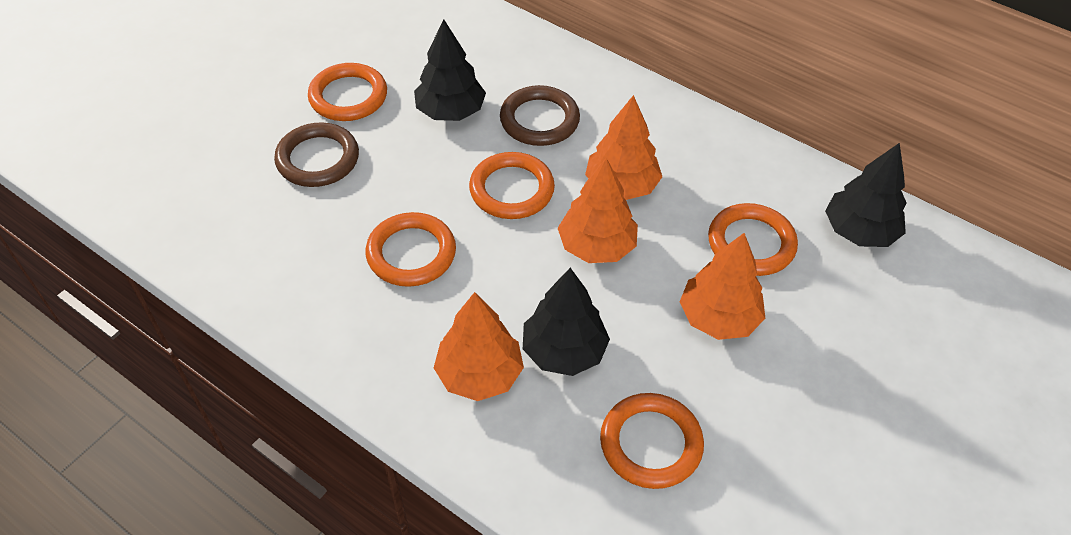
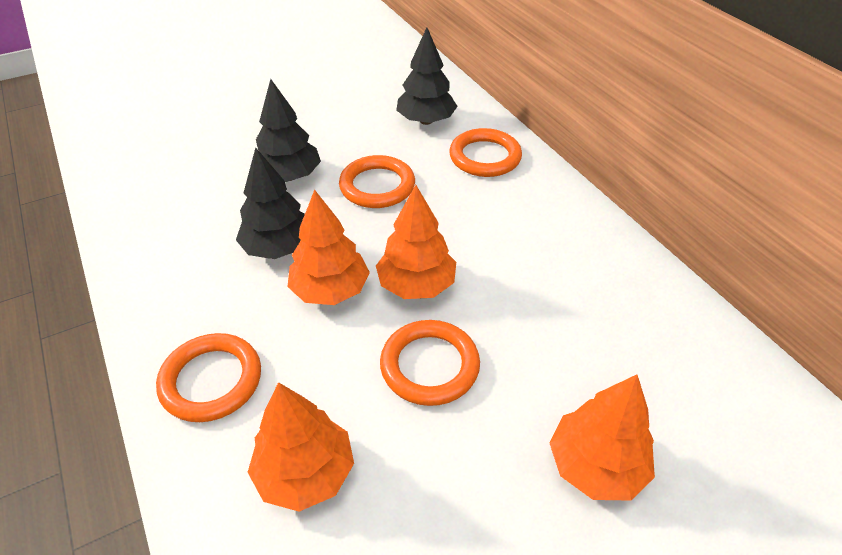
brown ring: 2 -> 0
orange ring: 5 -> 4

